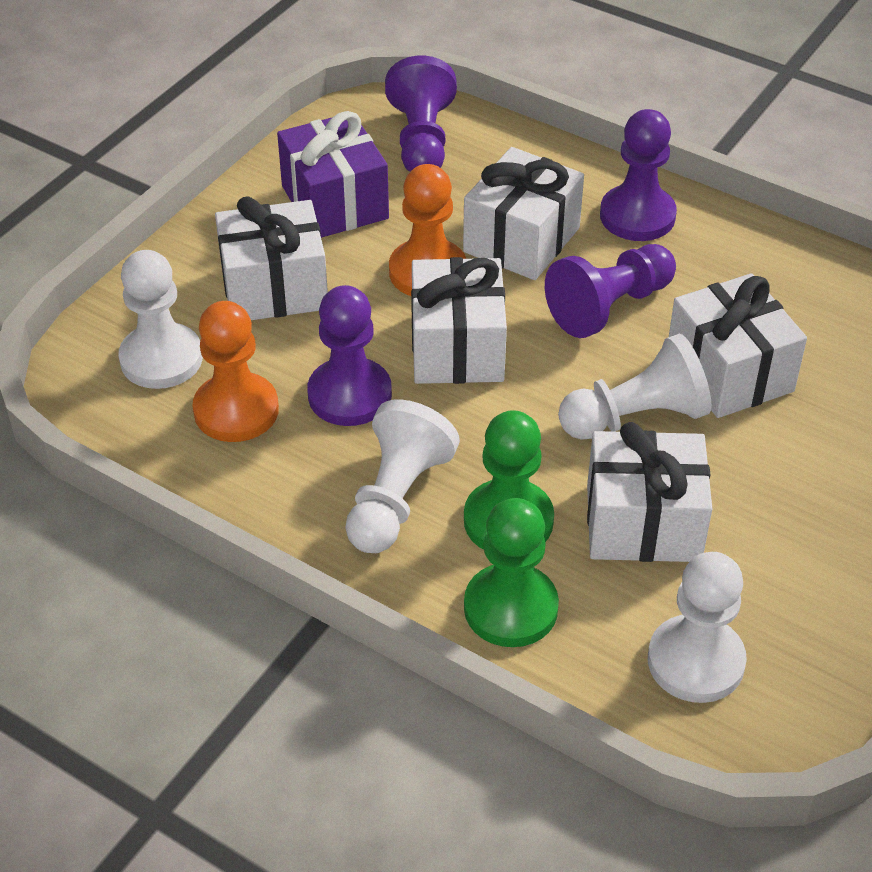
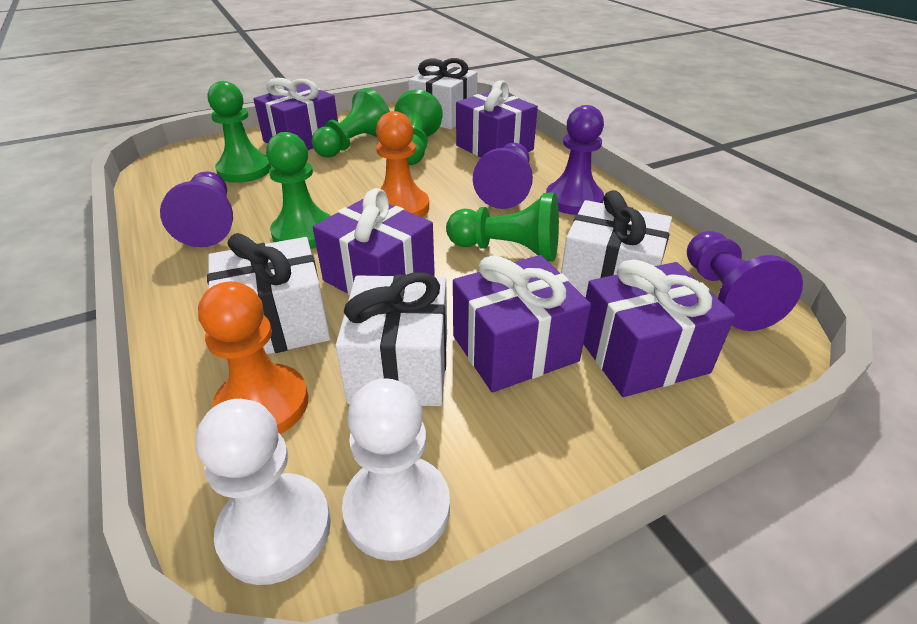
green pawn: 2 -> 5
purple gift: 1 -> 5
white gift: 5 -> 4
white pawn: 4 -> 2

